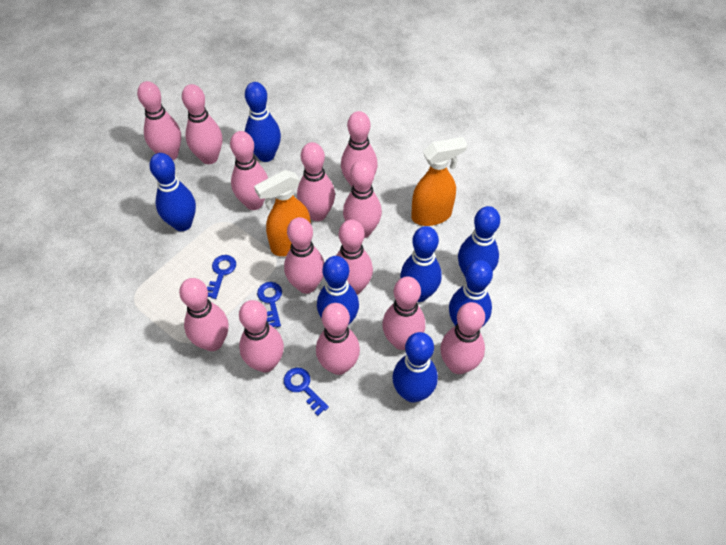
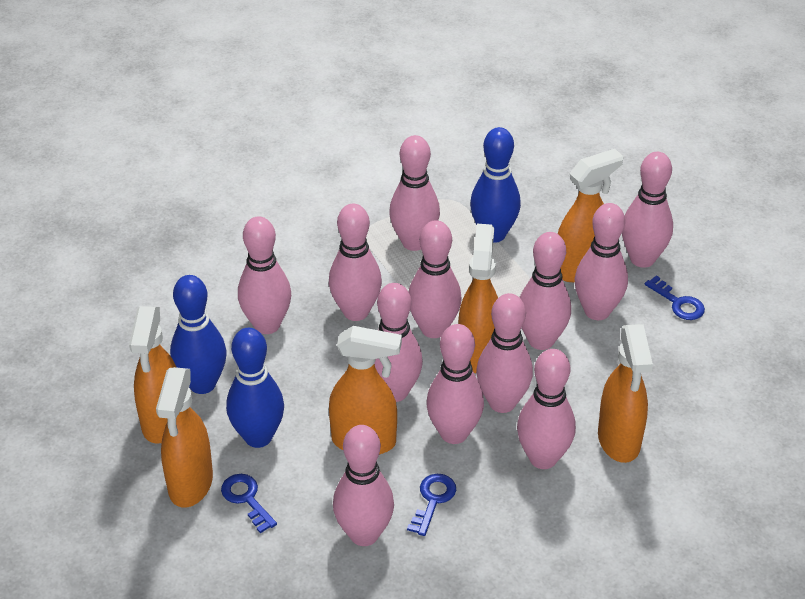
blue bowling pin: 7 -> 3
orange spray bottle: 2 -> 6
pink bowling pin: 13 -> 12

